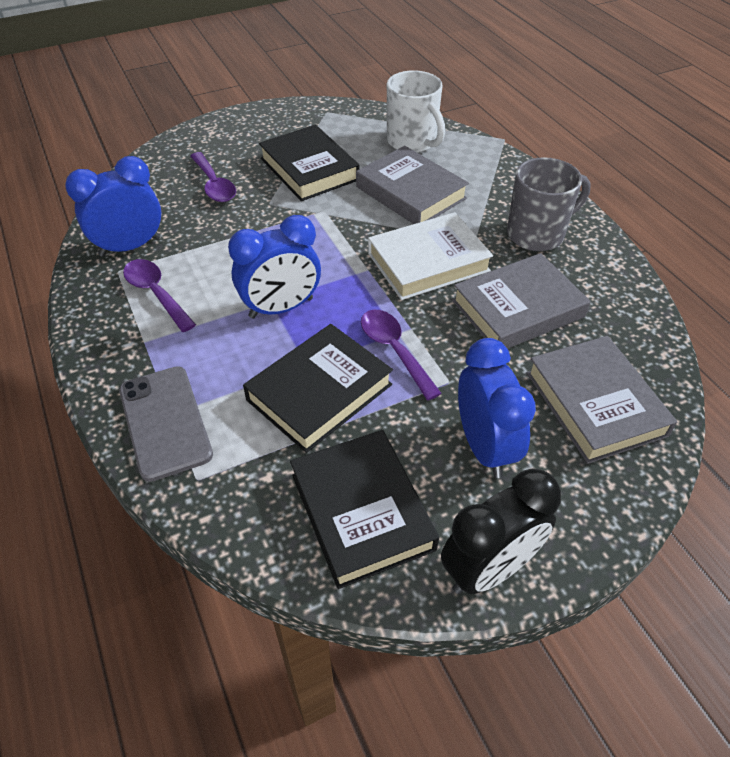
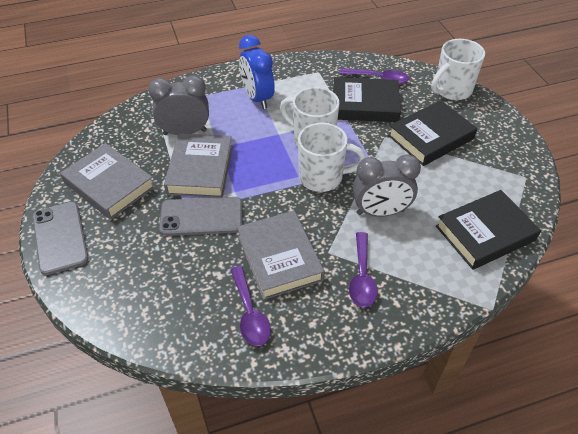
black clock: 1 -> 0
blue clock: 3 -> 1
grey clock: 0 -> 2
grey mug: 1 -> 0
grey phone: 1 -> 2
white book: 1 -> 0
white mug: 1 -> 3

